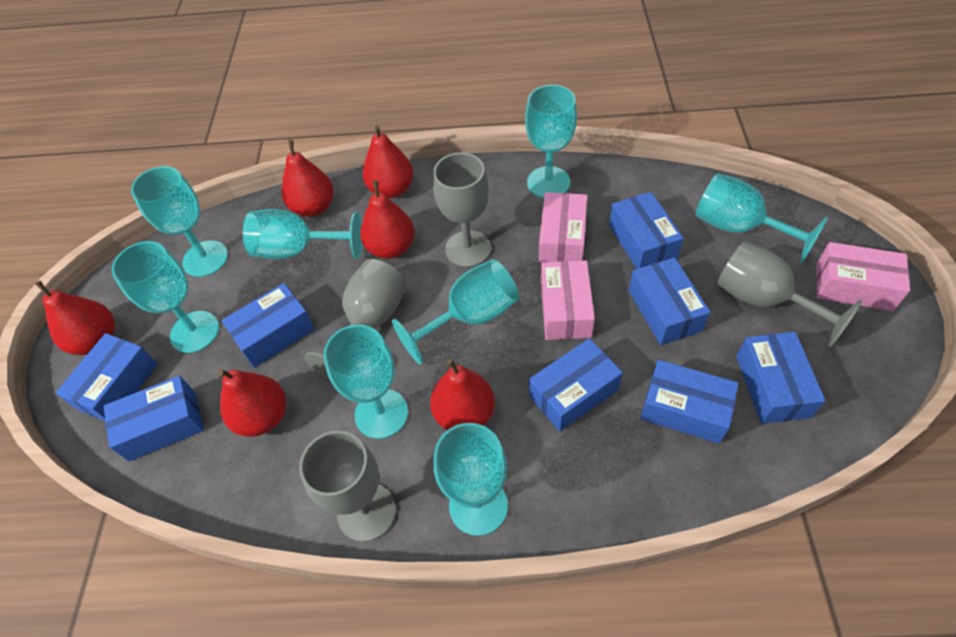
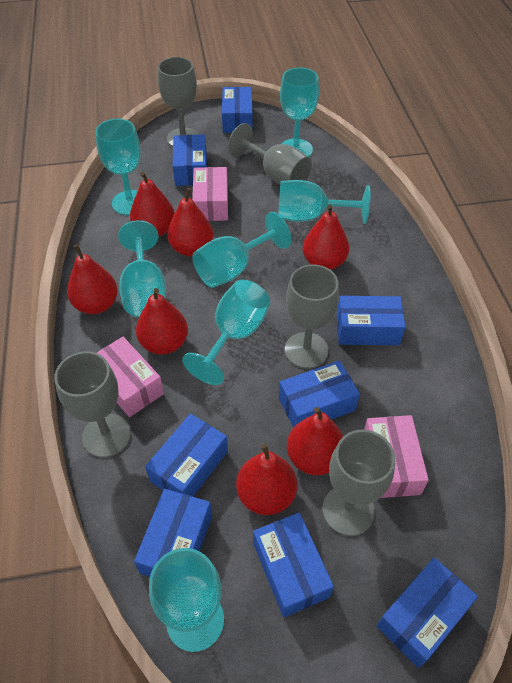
grey goblet: 4 -> 5
red pear: 6 -> 7
turquoise goblet: 8 -> 7

